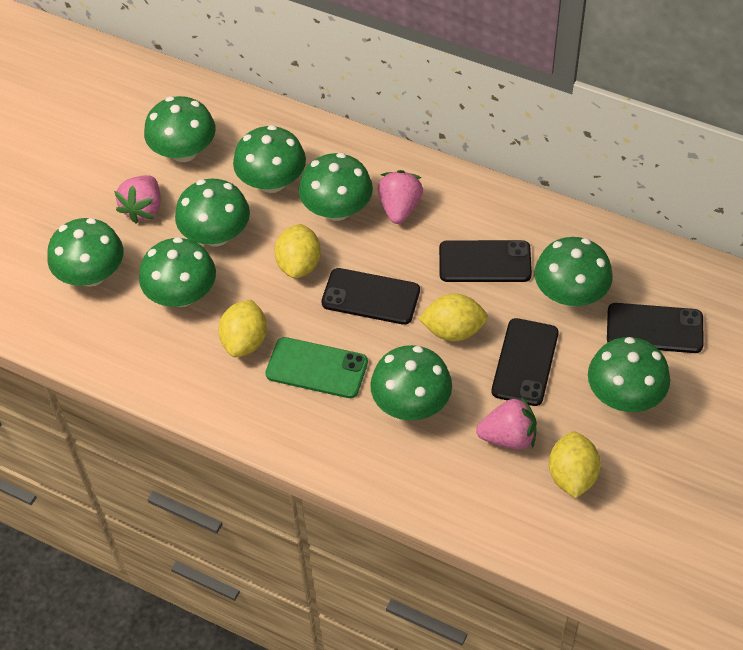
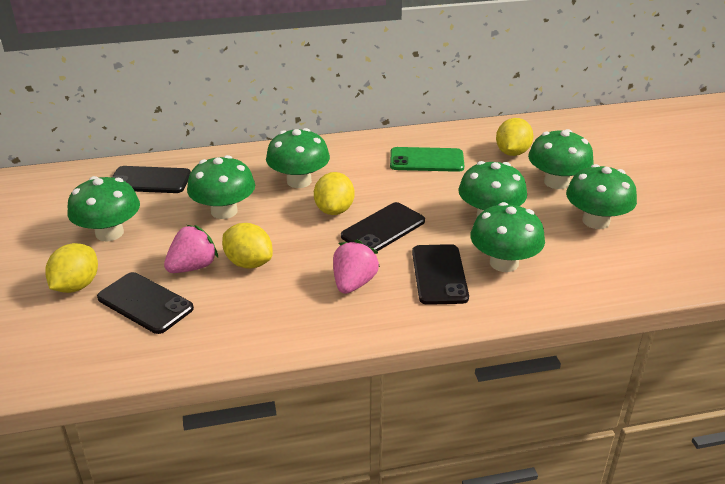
green mushroom: 9 -> 7
pink strawberry: 3 -> 2

